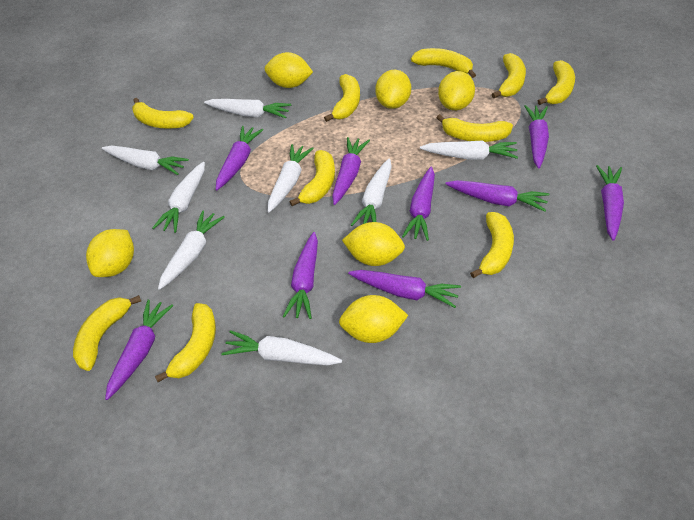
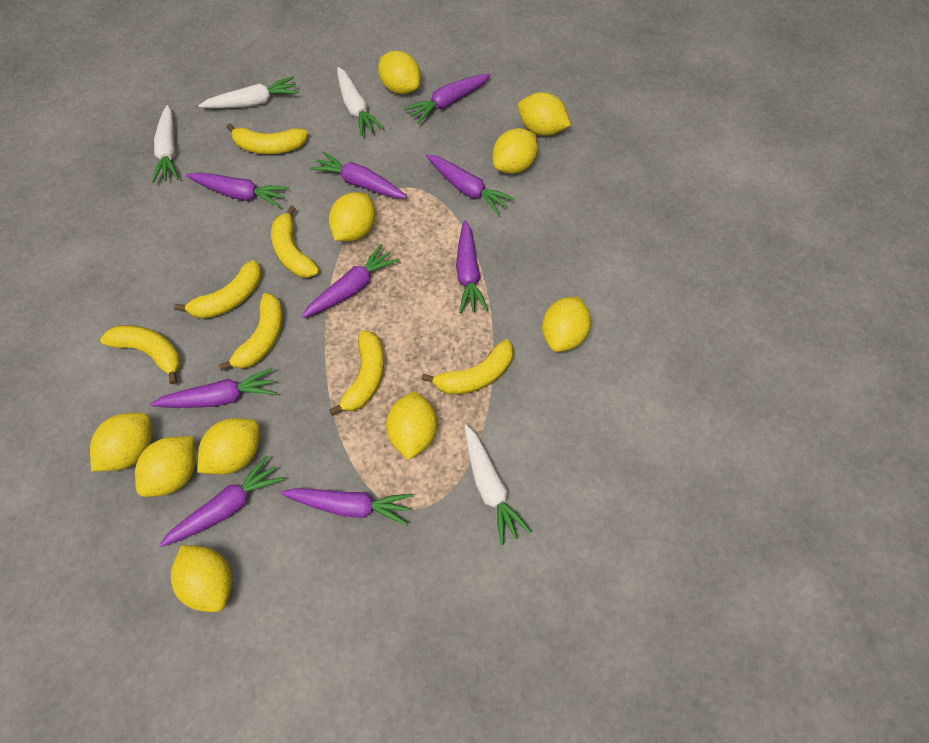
white carrot: 8 -> 4
yellow banana: 10 -> 7
yellow lemon: 6 -> 10

